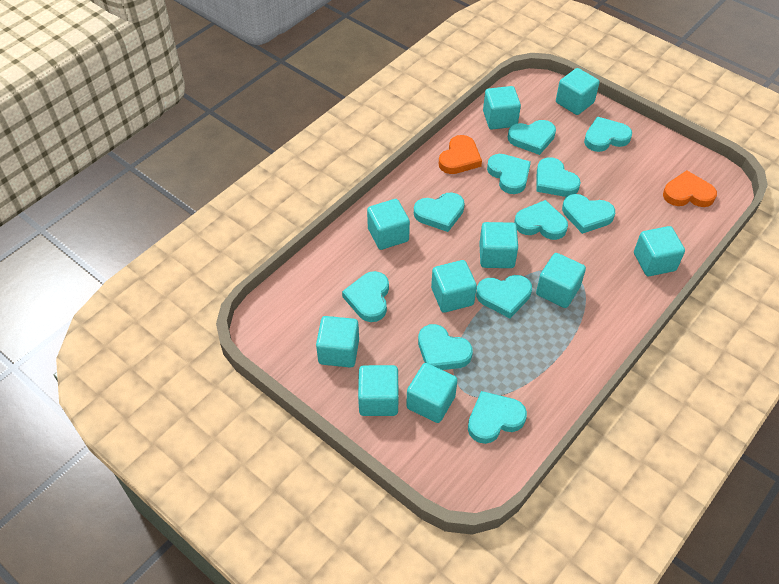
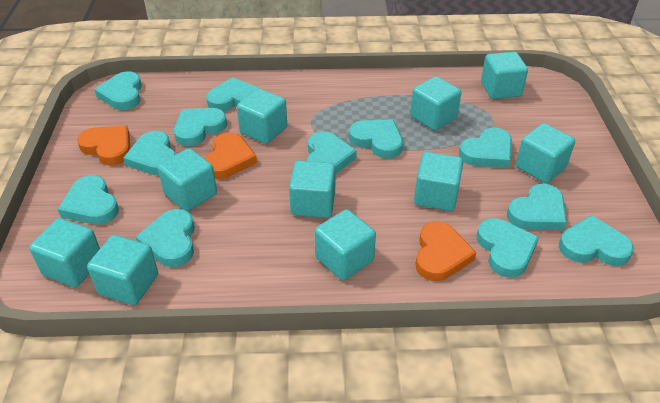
orange heart: 2 -> 3
turquoise heart: 11 -> 12

